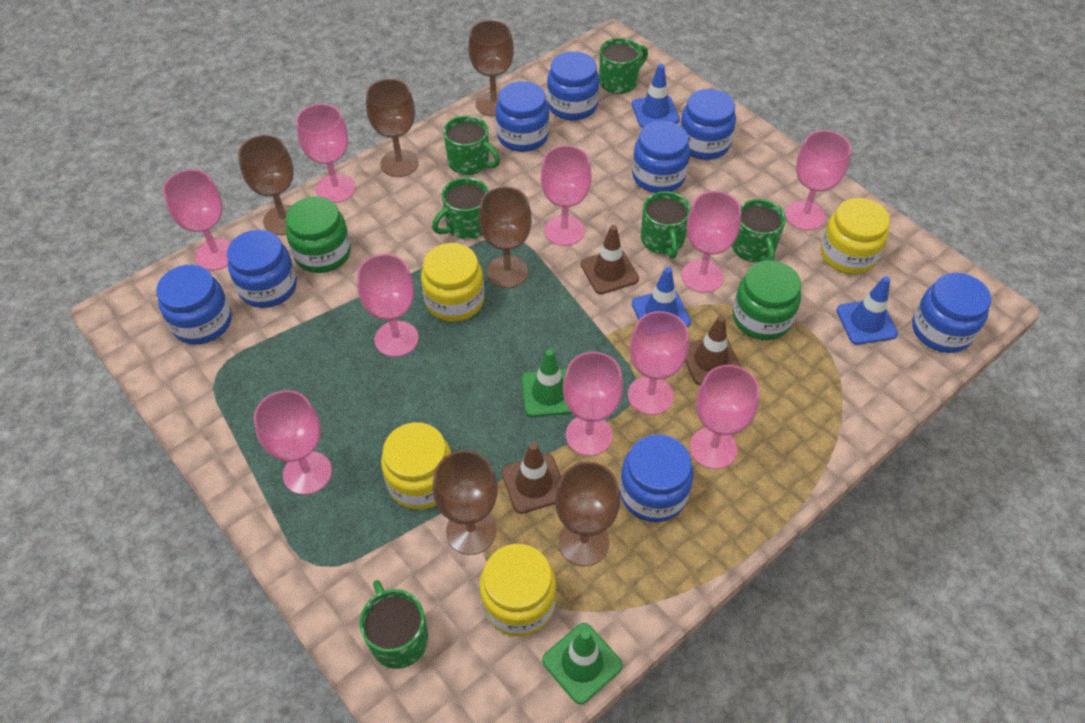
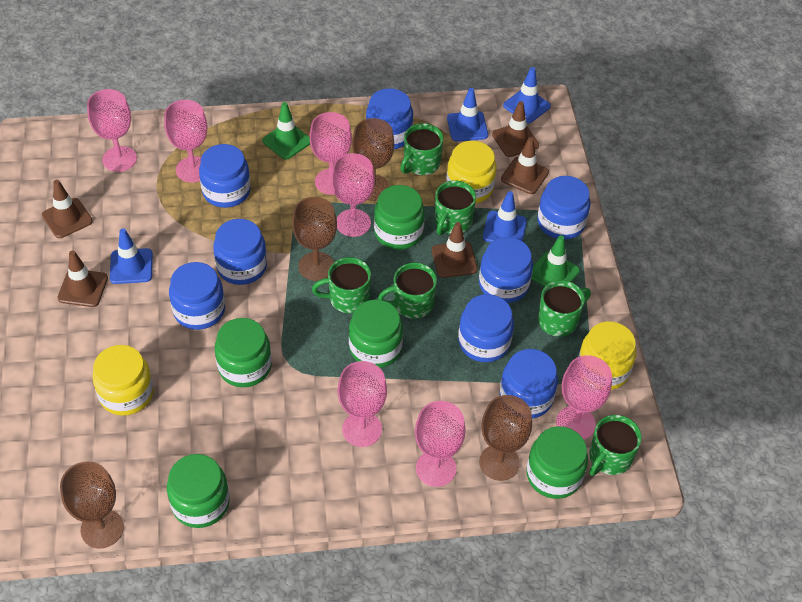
blue traffic cone: 3 -> 4
brown goblet: 6 -> 4
brown traffic cone: 3 -> 5
green jar: 2 -> 5
pink goblet: 10 -> 7
yellow jar: 4 -> 3

